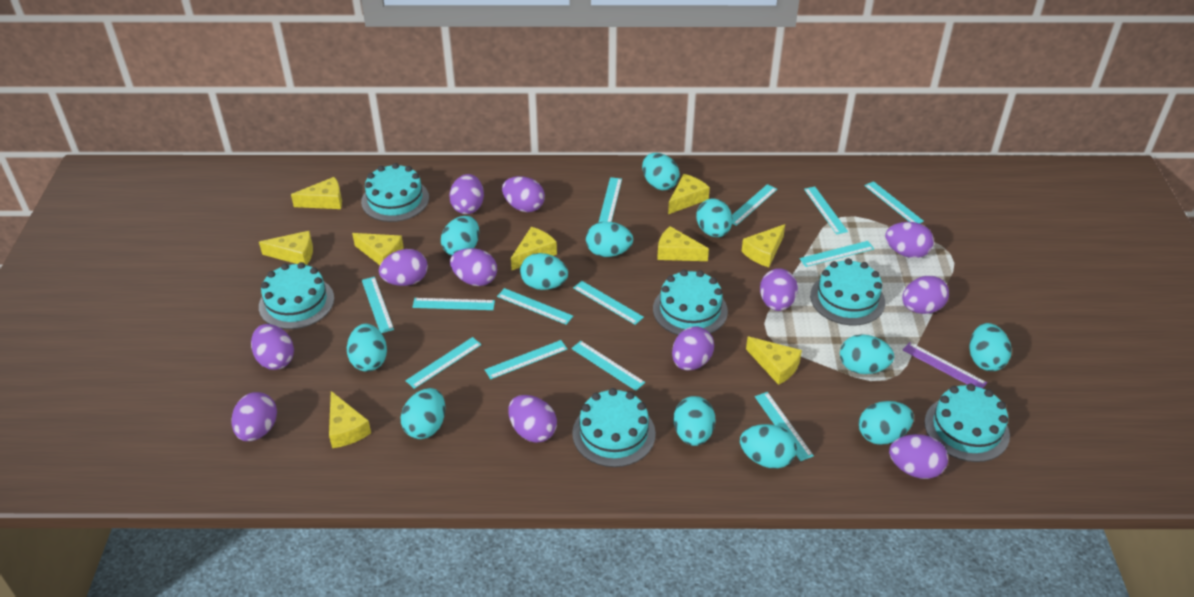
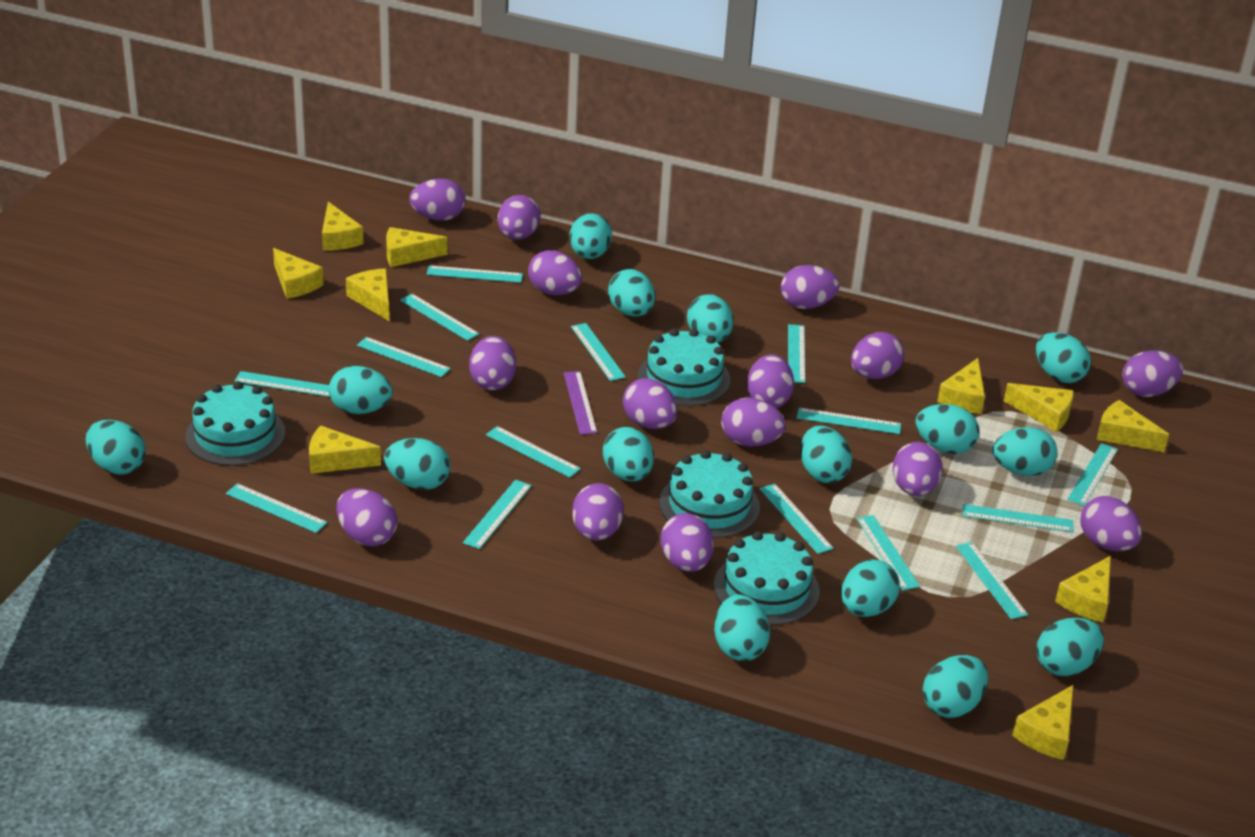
purple egg: 12 -> 15
turquoise cake: 6 -> 4
turquoise egg: 12 -> 15
turquoise ruler: 13 -> 15
yellow cheese: 9 -> 10

